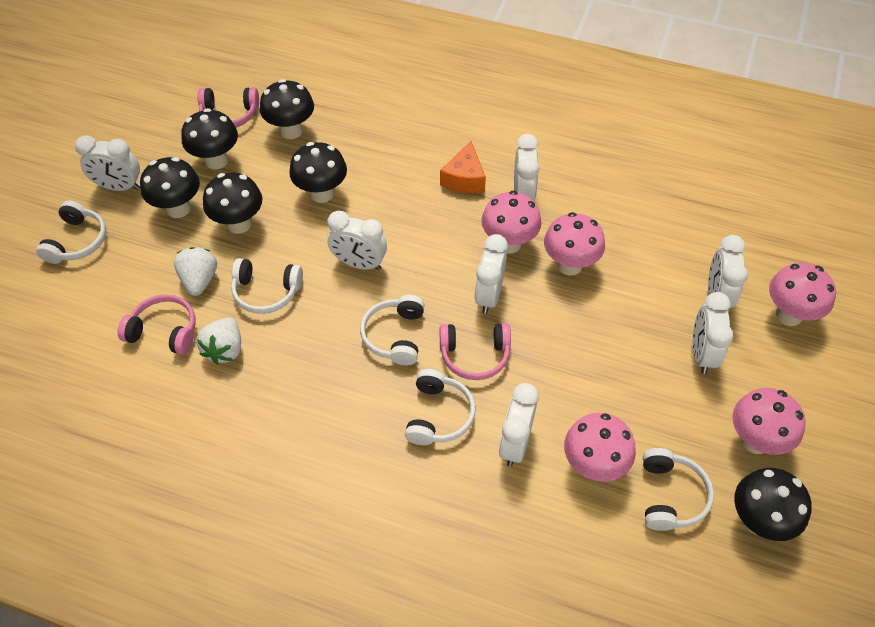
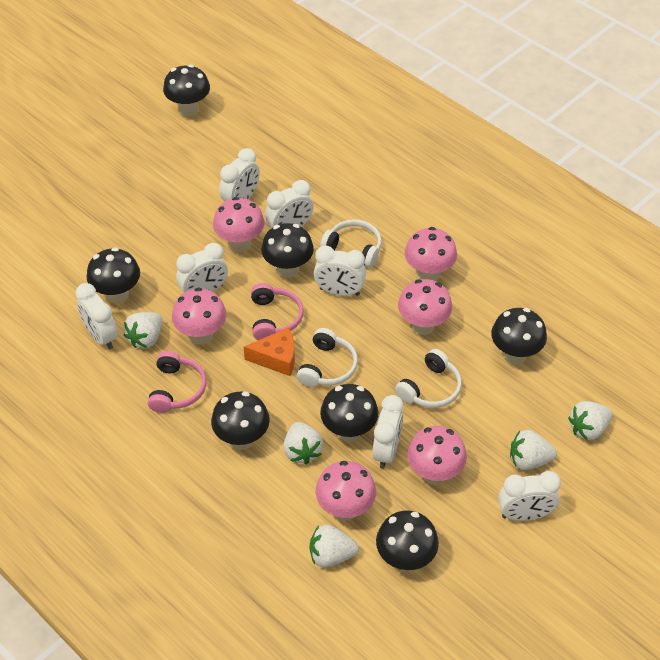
black mushroom: 6 -> 7
pink headphones: 3 -> 2
pink mushroom: 5 -> 6
white headphones: 5 -> 3
white strawberry: 2 -> 5

